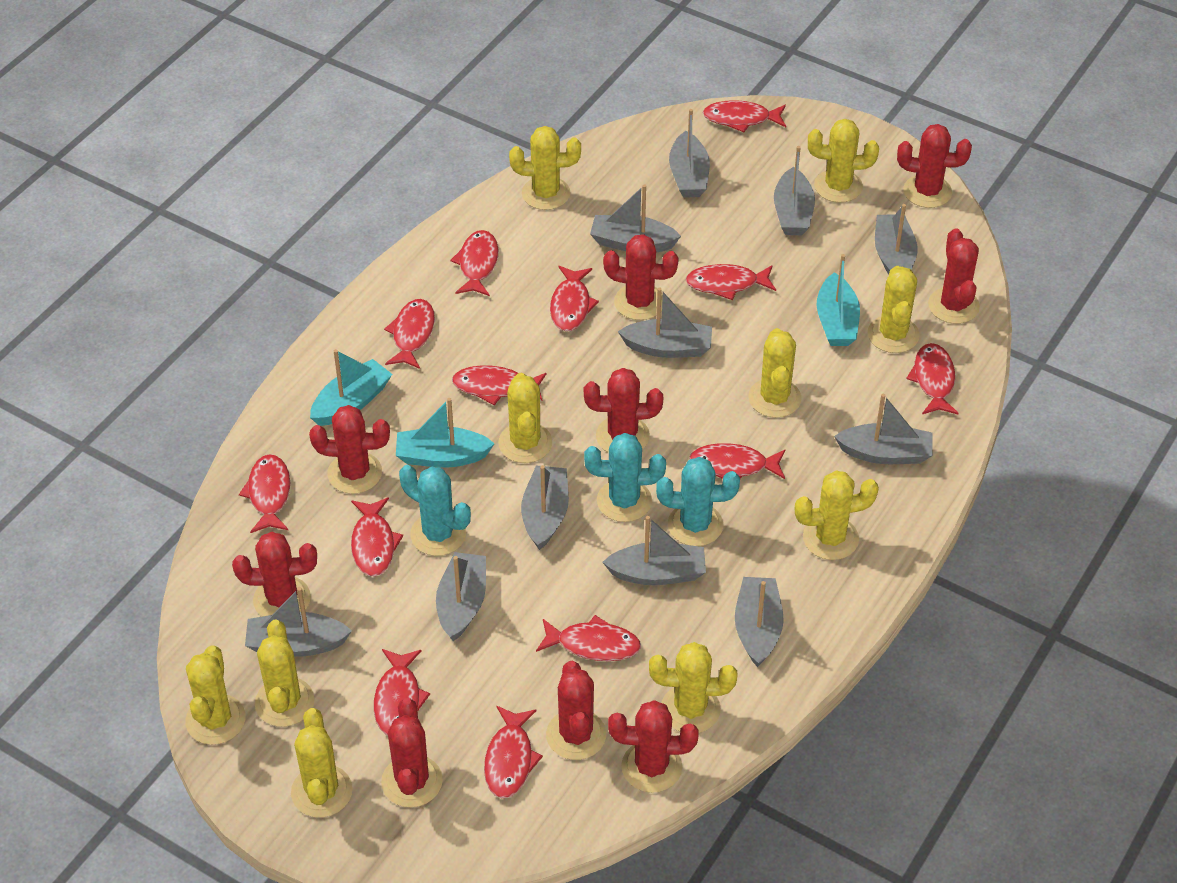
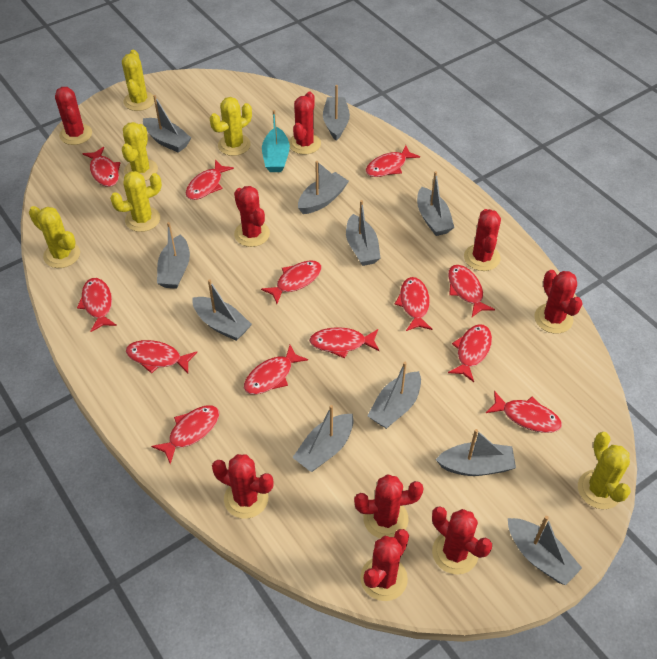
turquoise boat: 3 -> 1
turquoise cactus: 3 -> 0
yellow cactus: 10 -> 6

